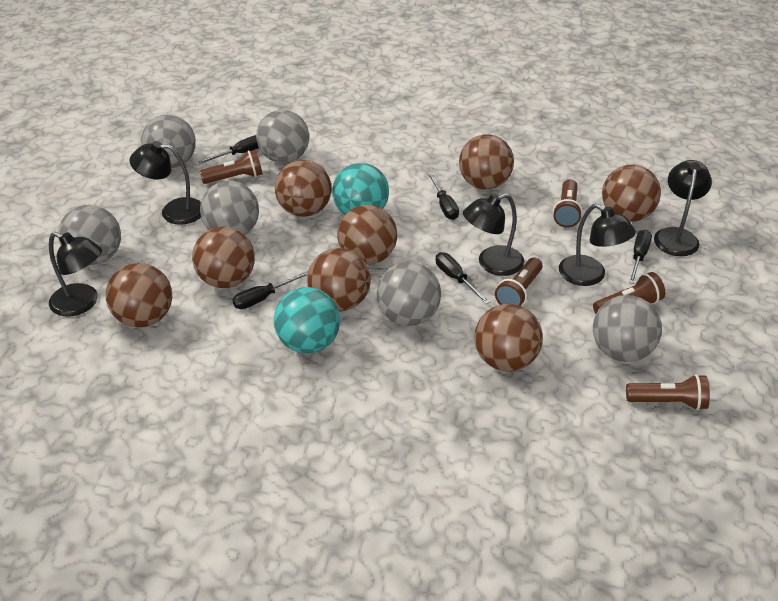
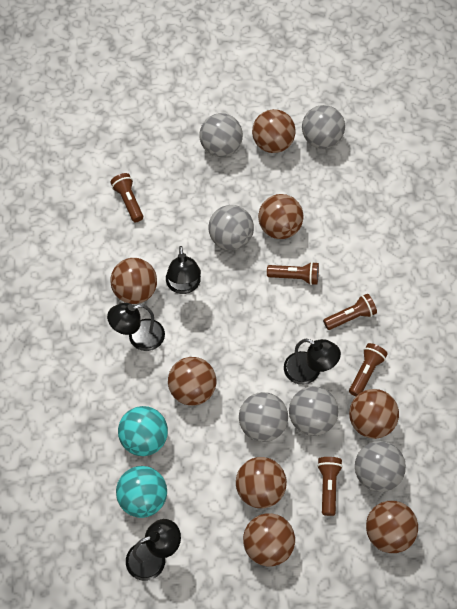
black lamp: 5 -> 4
black screwdriver: 5 -> 0

